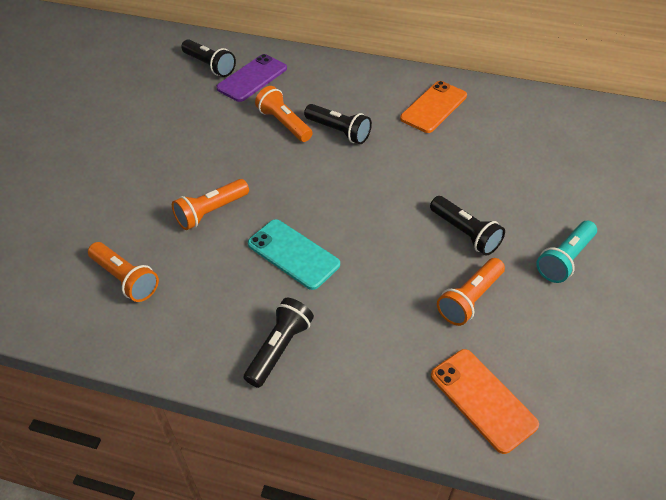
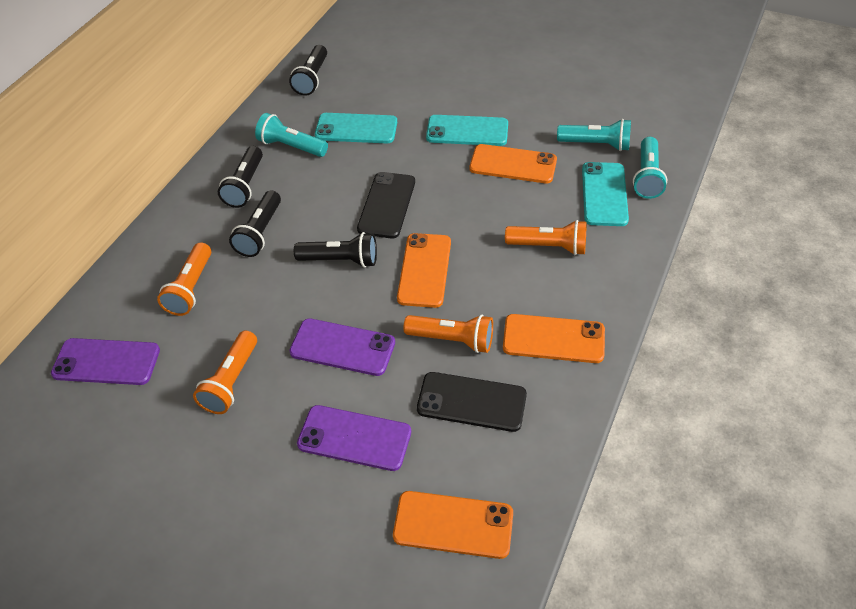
black phone: 0 -> 2
orange phone: 2 -> 4
purple phone: 1 -> 3
turquoise flashlight: 1 -> 3
turquoise phone: 1 -> 3

